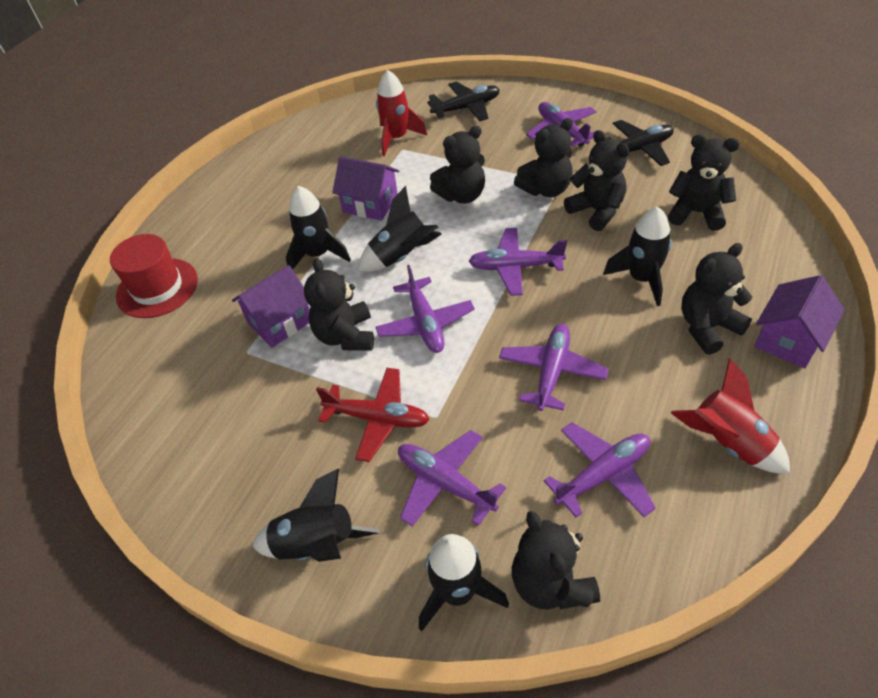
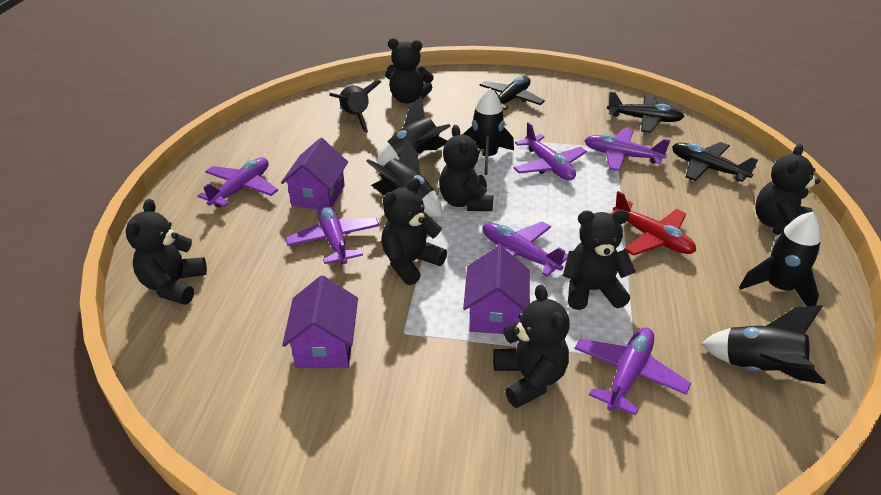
black plane: 2 -> 3
black rocket: 5 -> 6
red hat: 1 -> 0
red rocket: 2 -> 0

